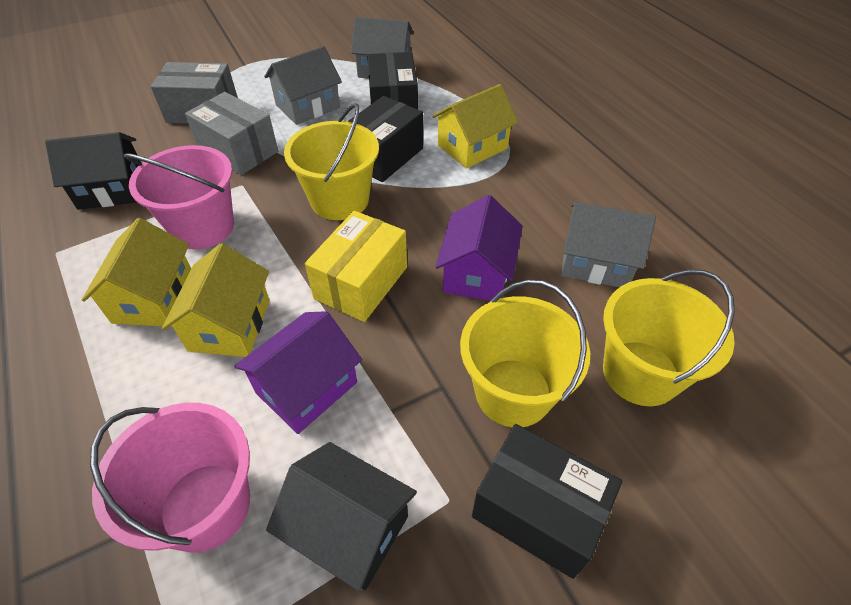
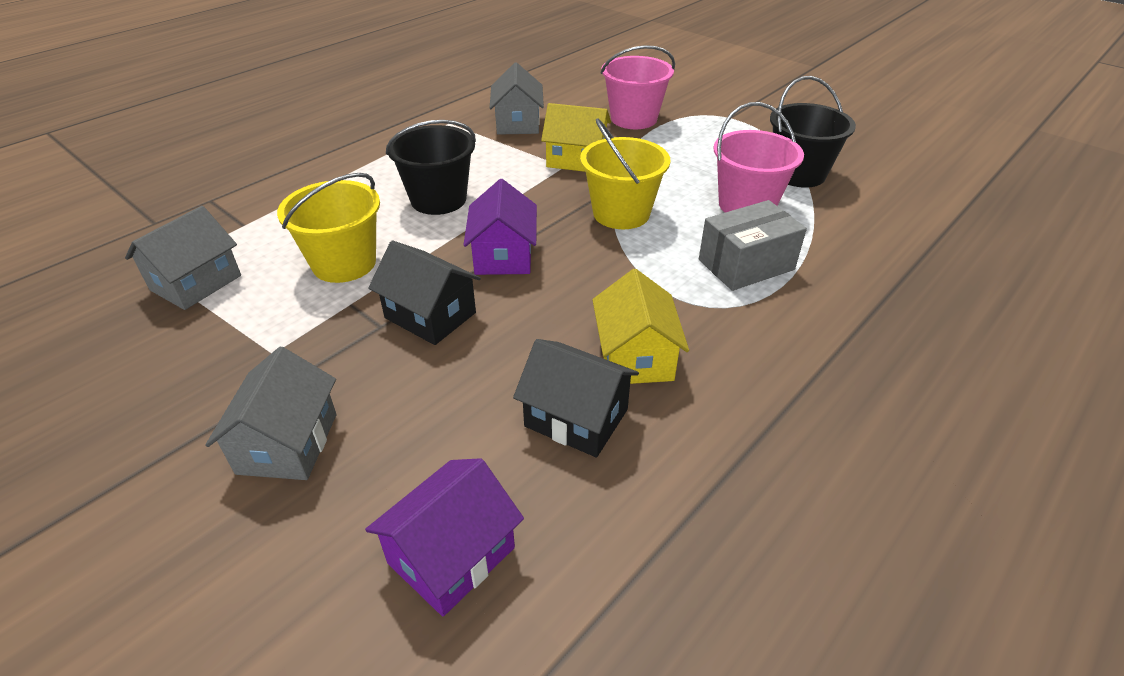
black box: 3 -> 0
black bucket: 0 -> 2
grey box: 2 -> 1
yellow box: 1 -> 0
yellow bucket: 3 -> 2
yellow house: 3 -> 2

